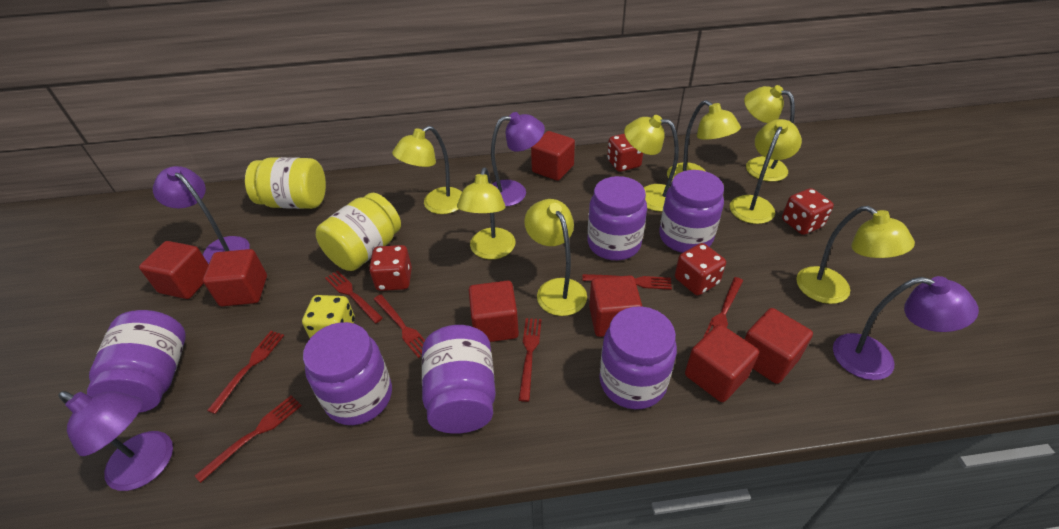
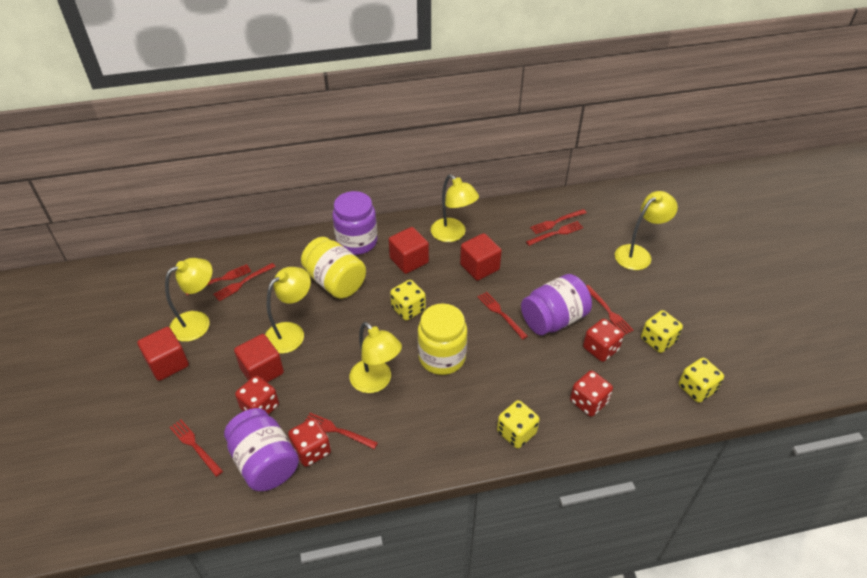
purple jar: 6 -> 3
purple lamp: 4 -> 0
red cube: 7 -> 4
red fork: 7 -> 8
yellow dice: 1 -> 4
yellow lamp: 8 -> 5

